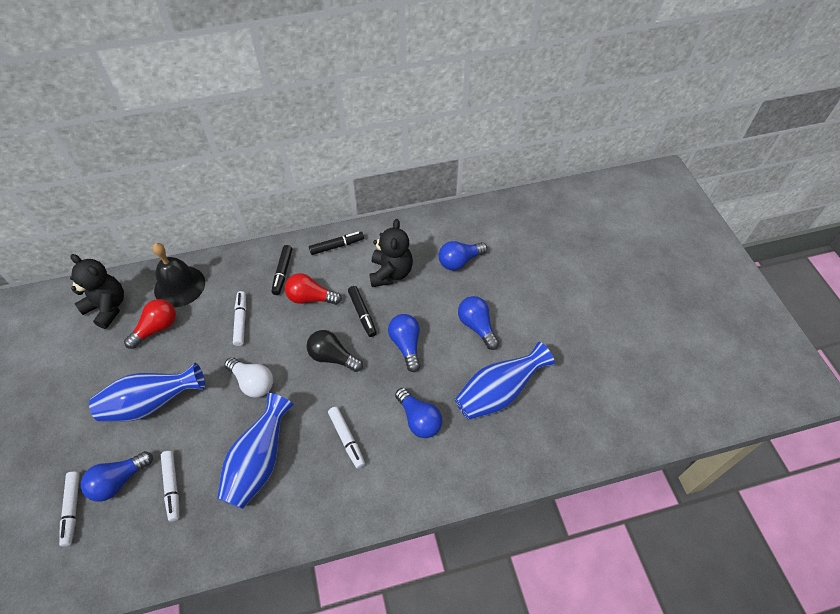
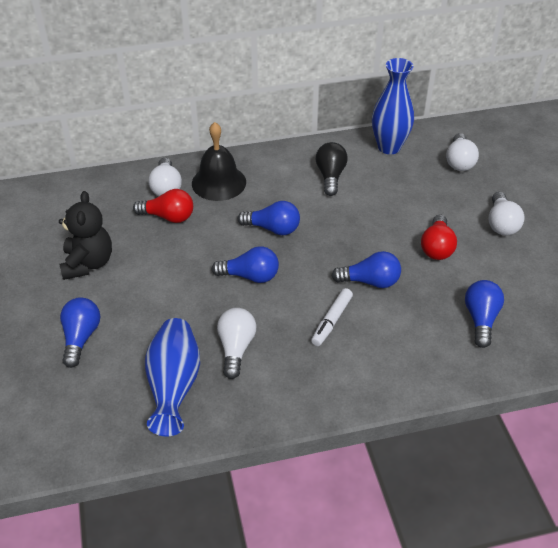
black marker: 3 -> 0
black teddy bear: 2 -> 1
blue vase: 3 -> 2
white light bulb: 1 -> 4
white marker: 4 -> 1

